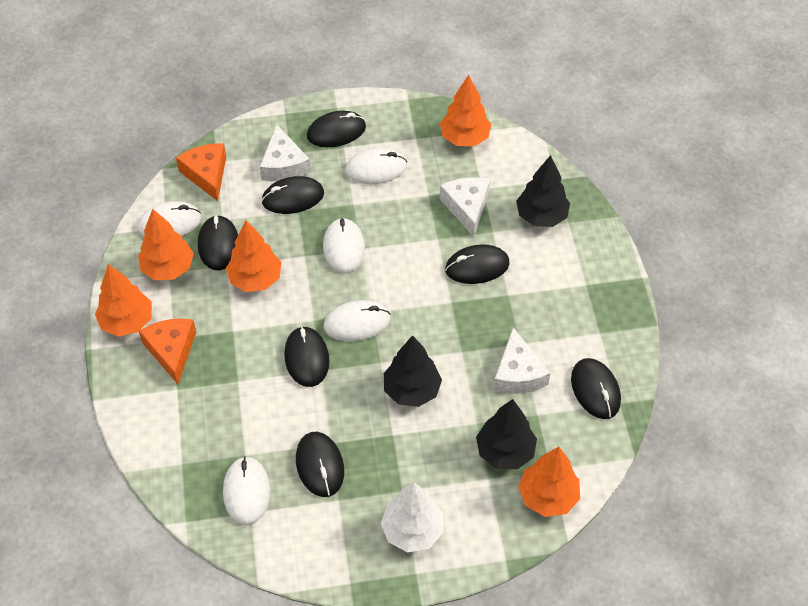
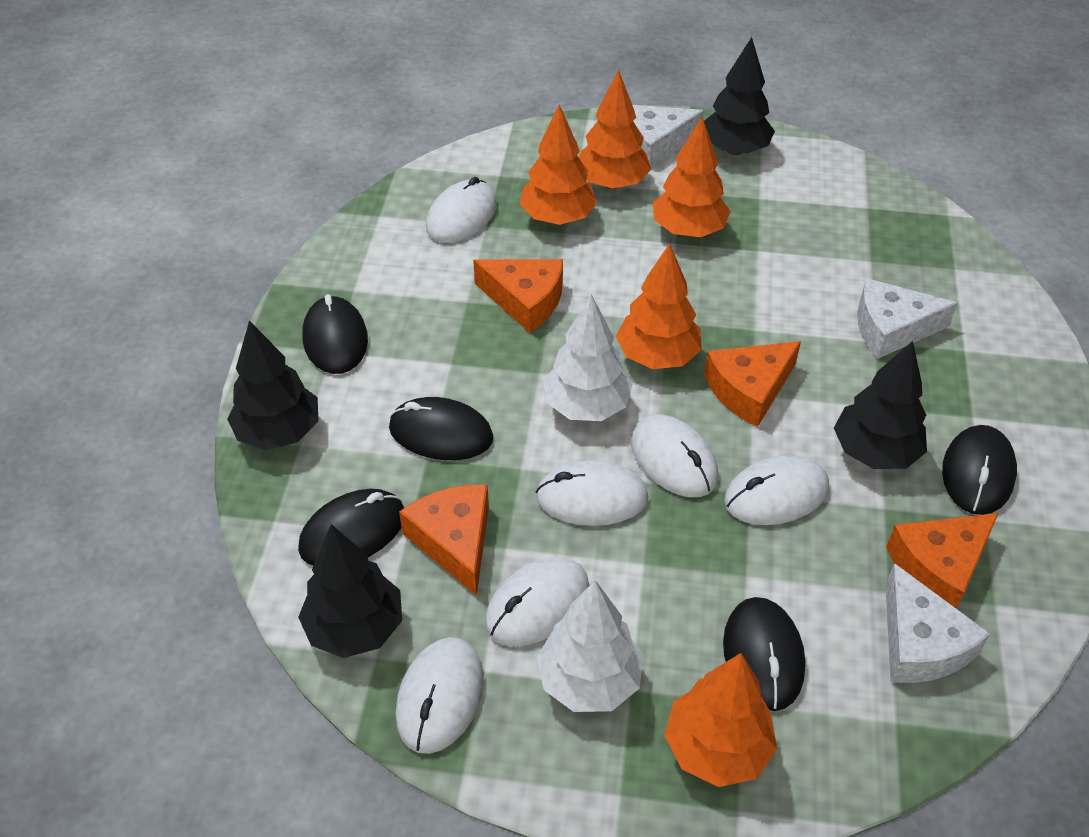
black mouse: 7 -> 5
black tree: 3 -> 4
orange cheese: 2 -> 4
white mouse: 5 -> 6
white tree: 1 -> 2

